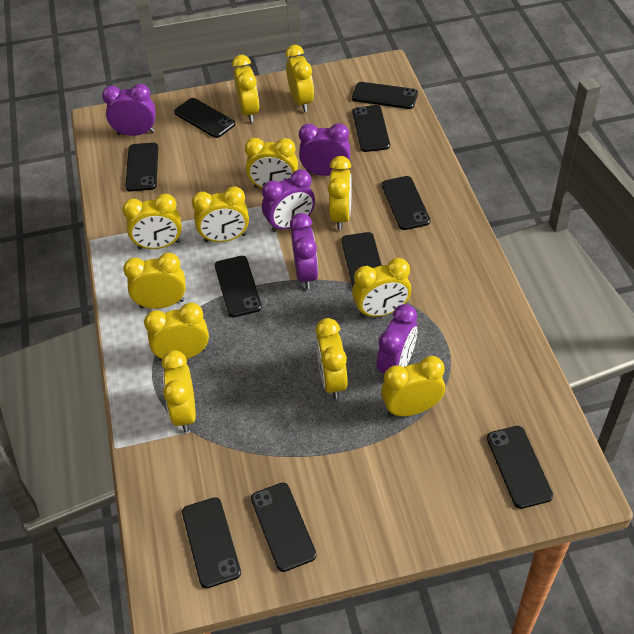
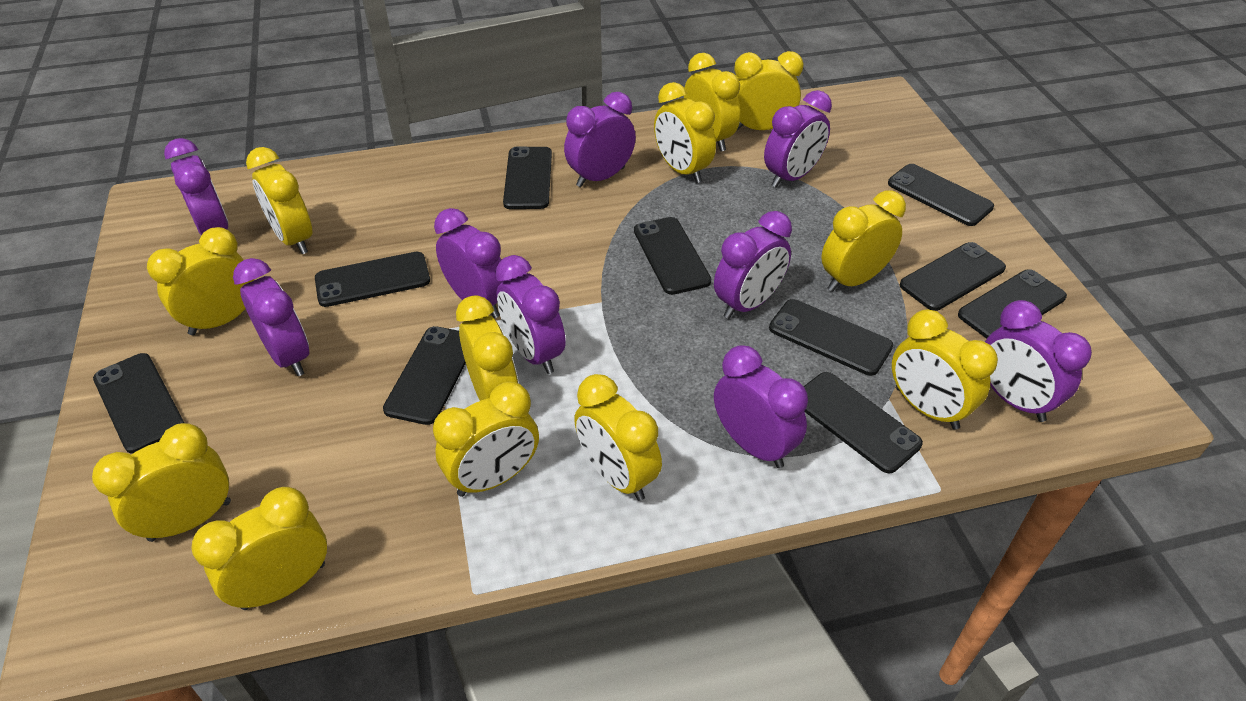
purple clock: 5 -> 9

